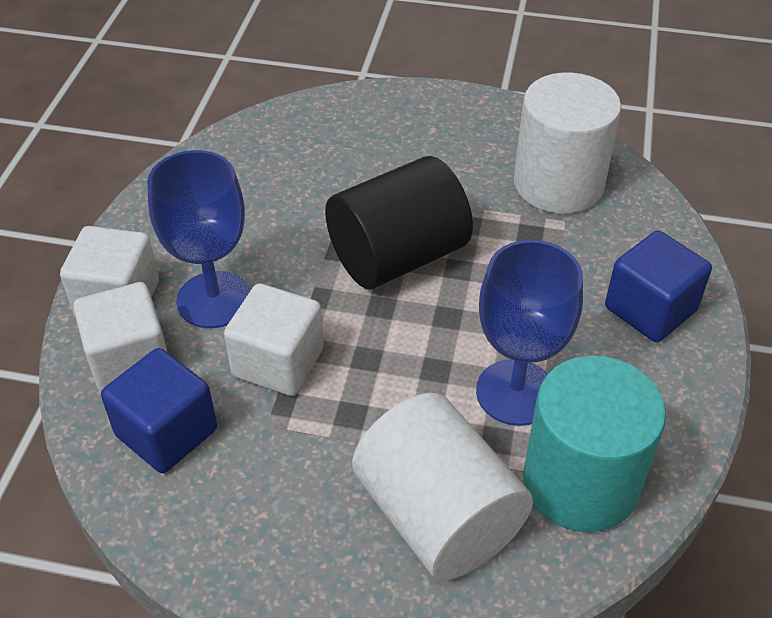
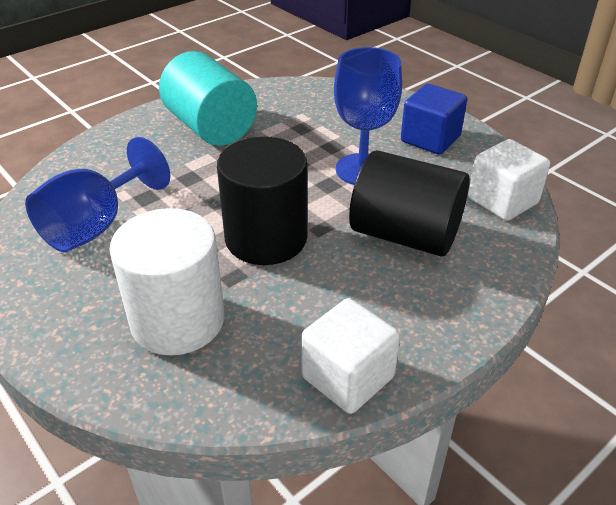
black cylinder: 1 -> 2
blue cube: 2 -> 1
white cube: 3 -> 2
white cylinder: 2 -> 1

